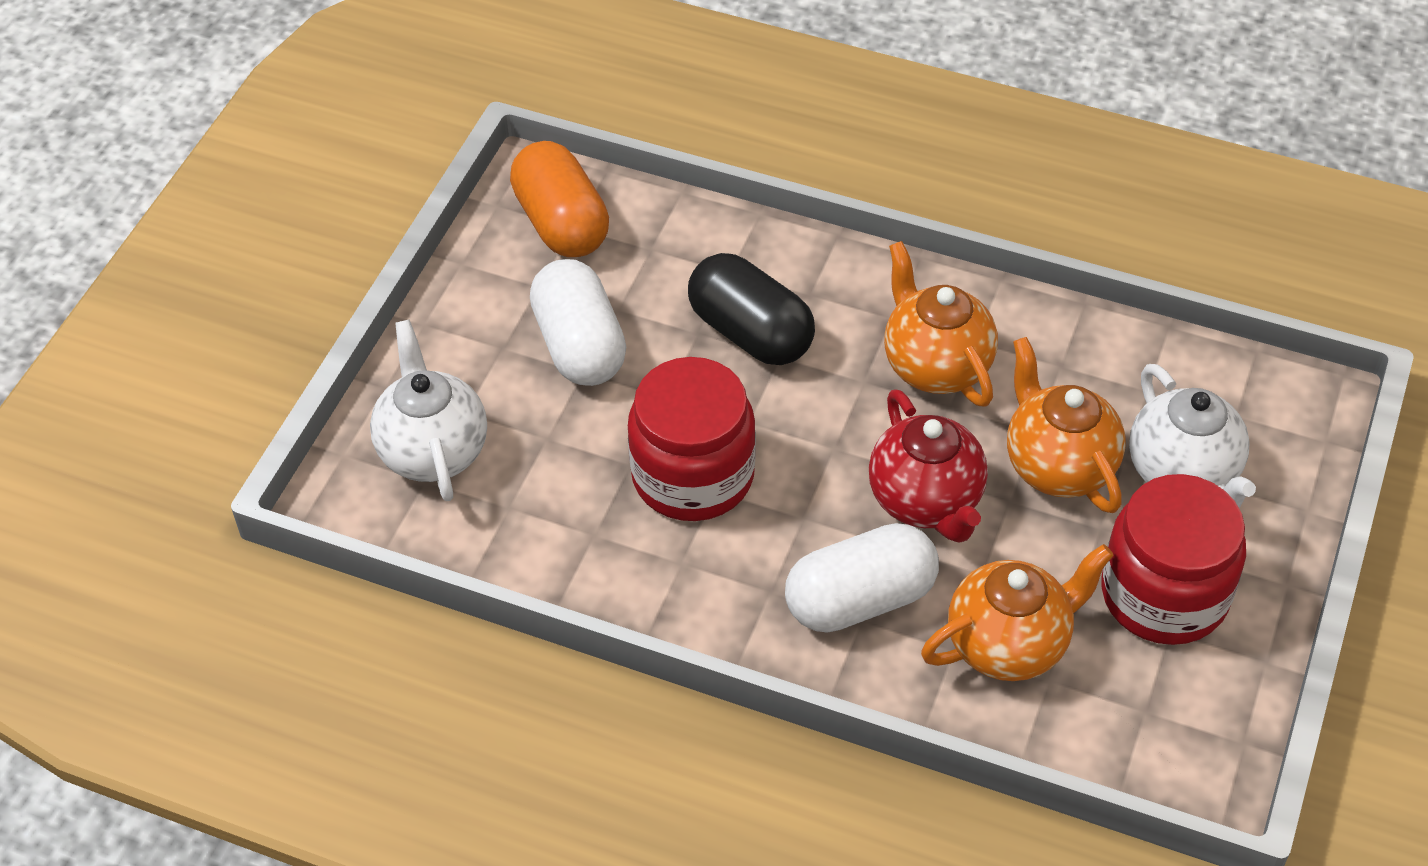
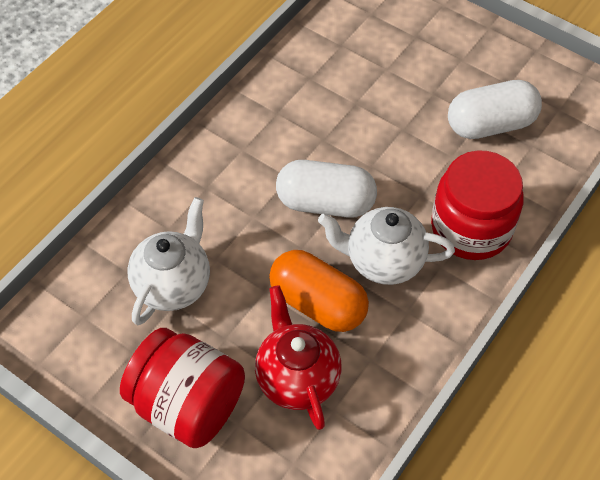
black capsule: 1 -> 0
orange teapot: 3 -> 0

